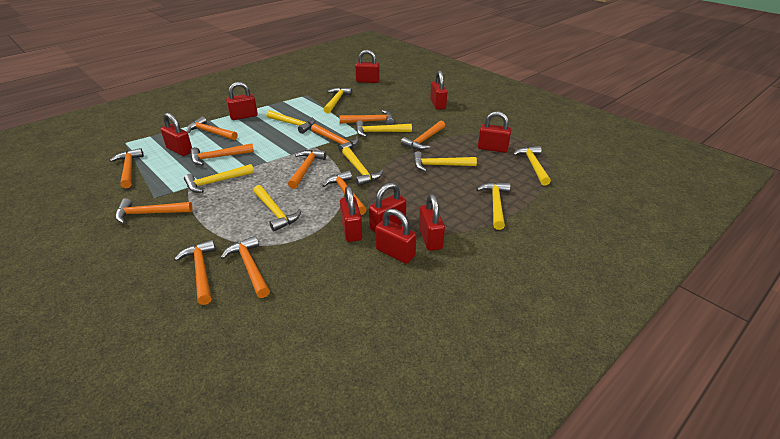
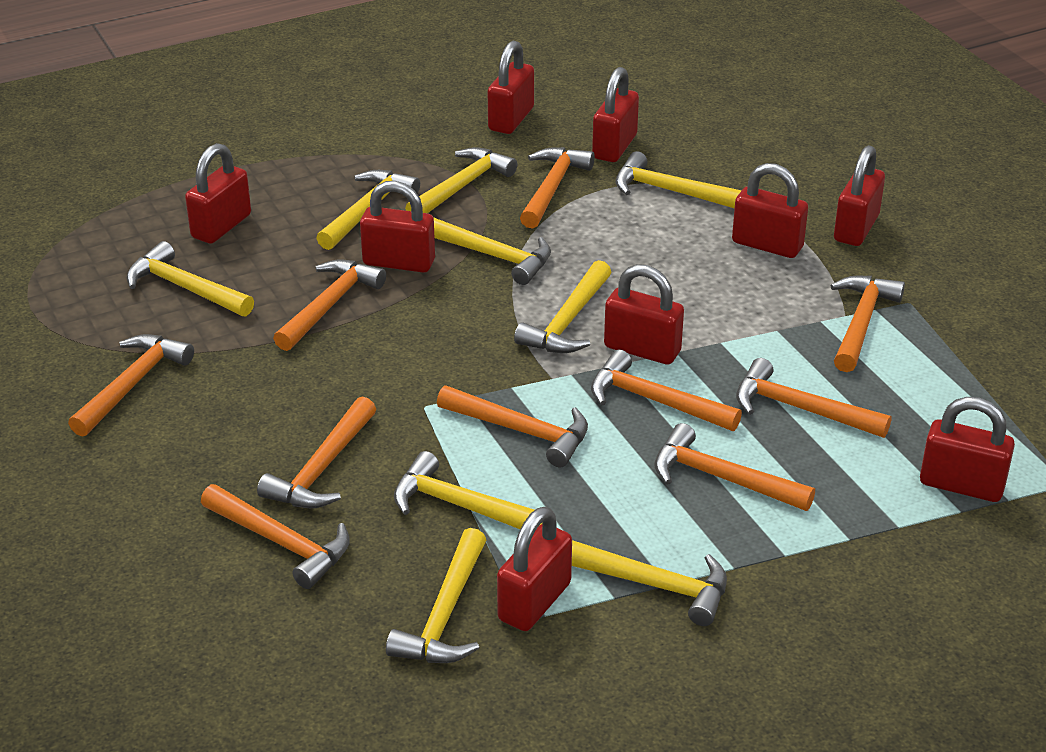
orange hammer: 11 -> 10

